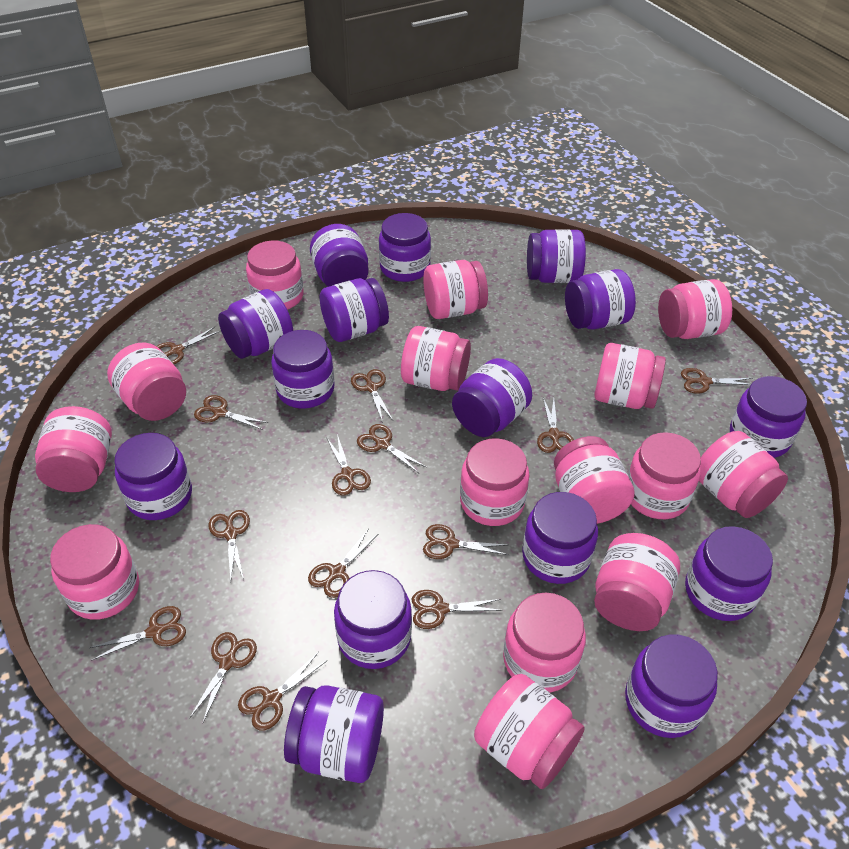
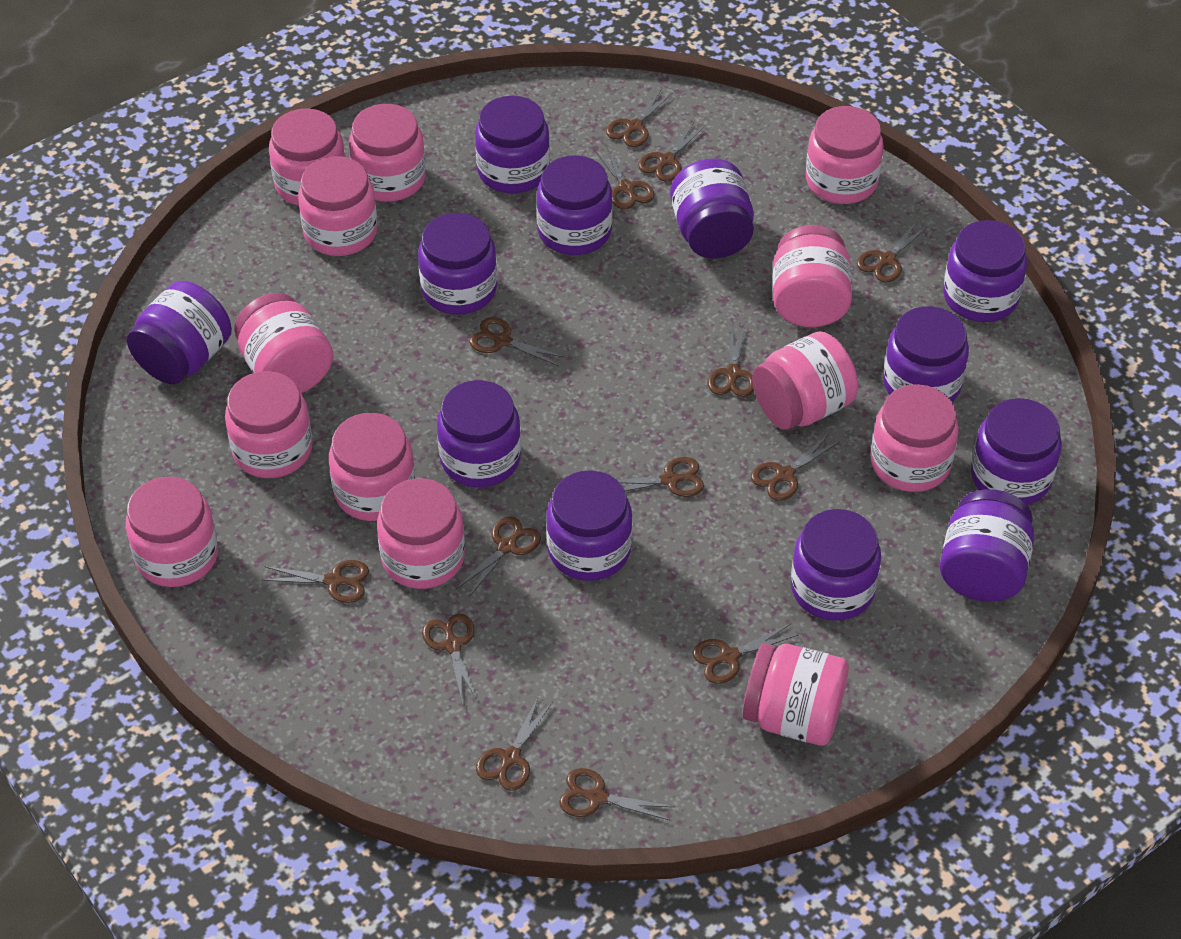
pink jar: 15 -> 13
purple jar: 15 -> 12

